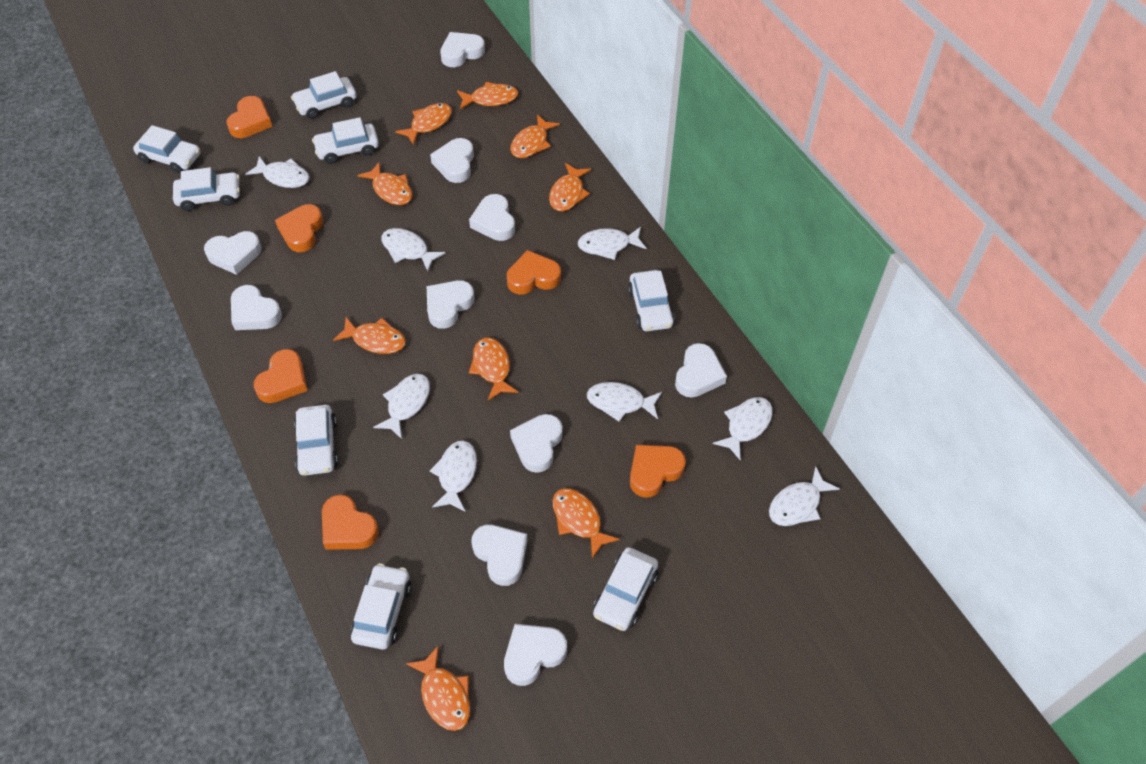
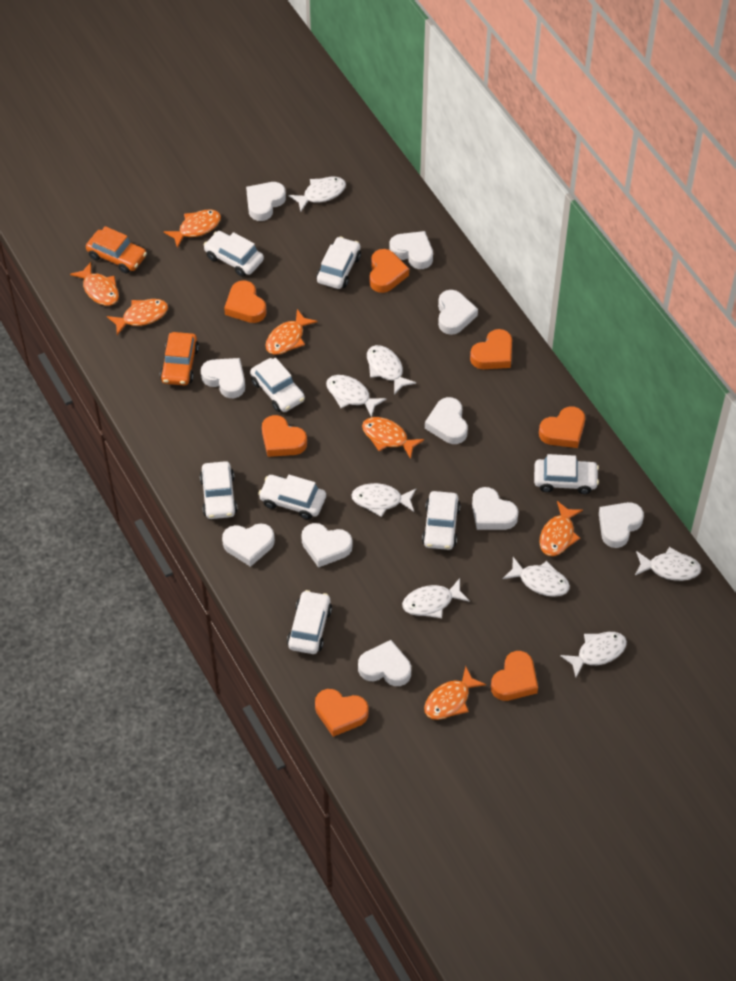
orange car: 0 -> 2
orange fish: 9 -> 7
orange heart: 6 -> 7

